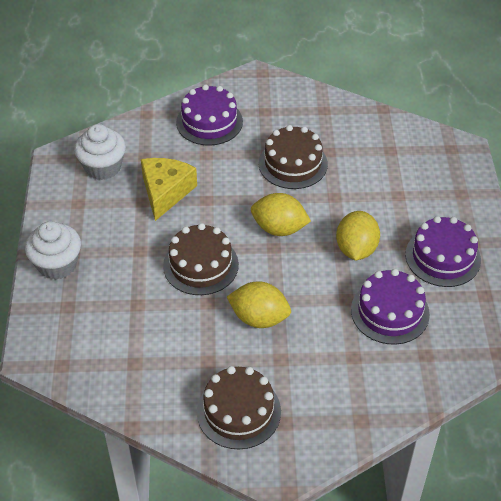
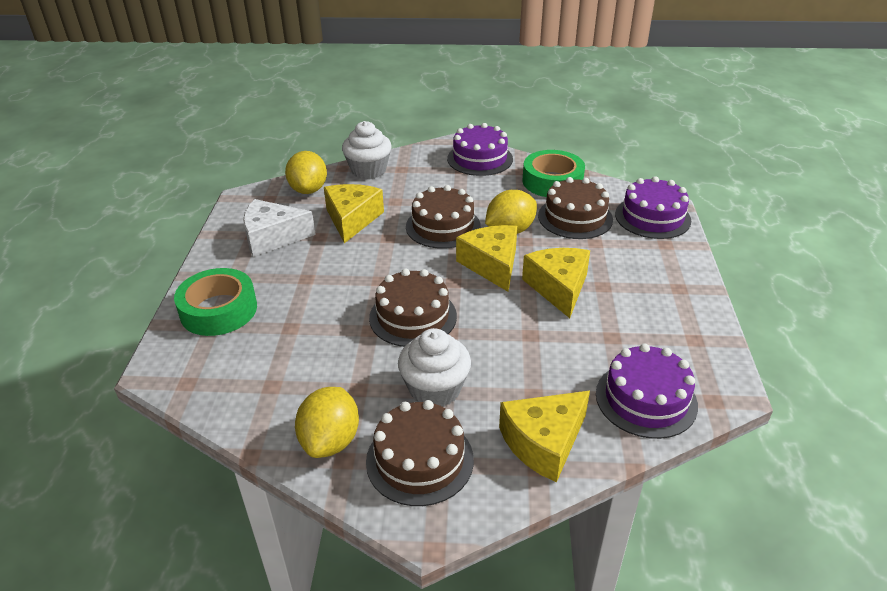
brown cake: 3 -> 4
green tape: 0 -> 2
white cheese: 0 -> 1
yellow cheese: 1 -> 4

